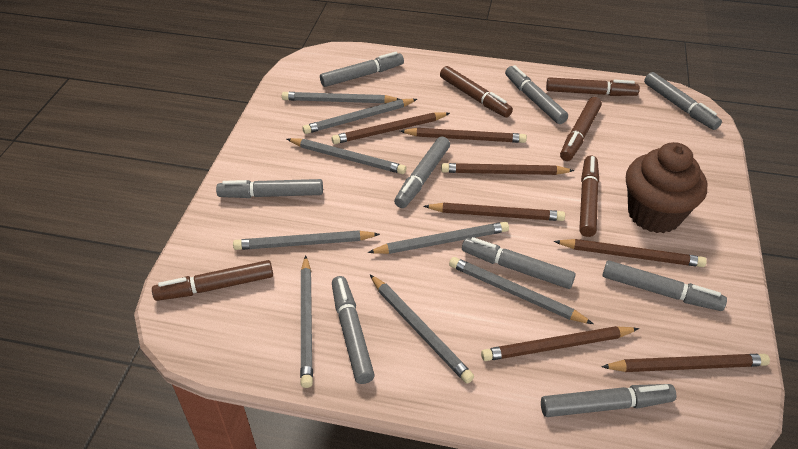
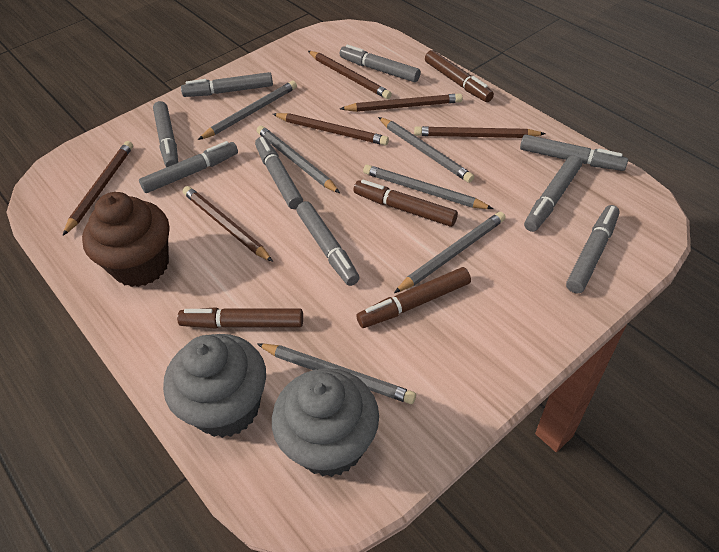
brown marker: 5 -> 4
brown pencil: 7 -> 6
grey cupcake: 0 -> 2
grey pencil: 8 -> 6

